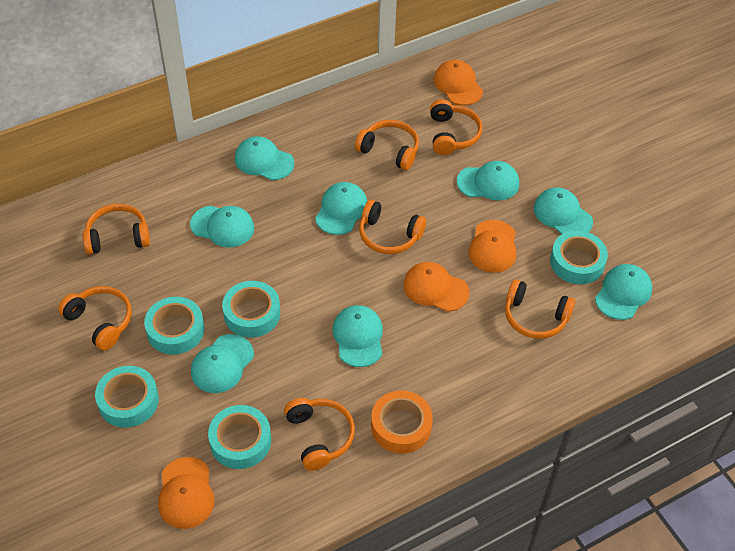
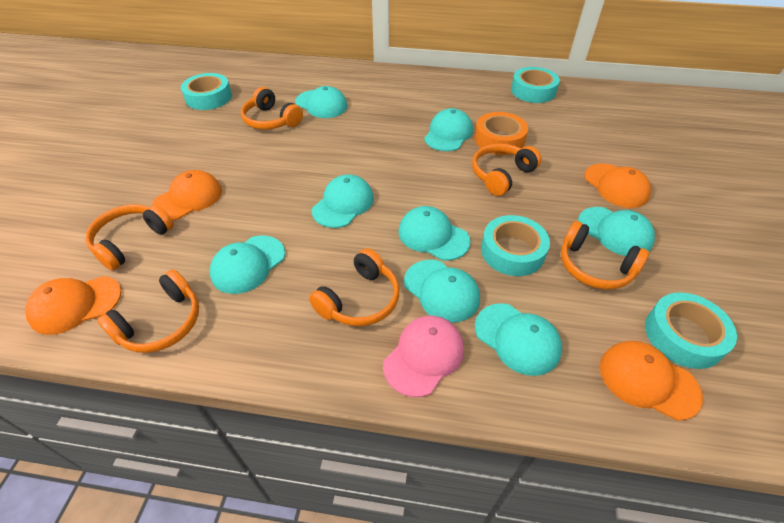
orange headphones: 7 -> 6
pink cap: 0 -> 1
turquoise tape: 5 -> 4

